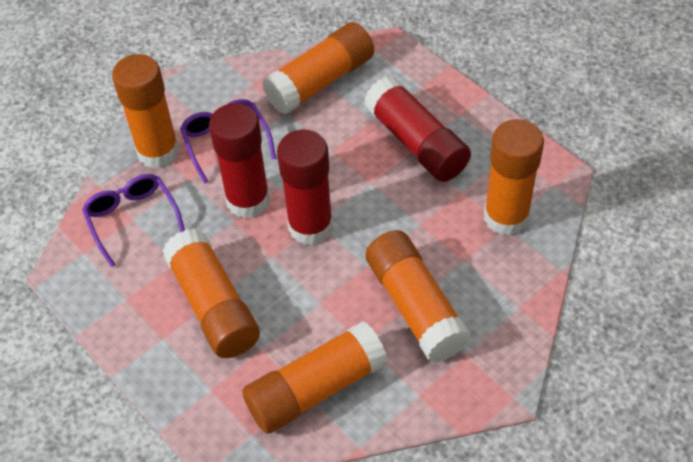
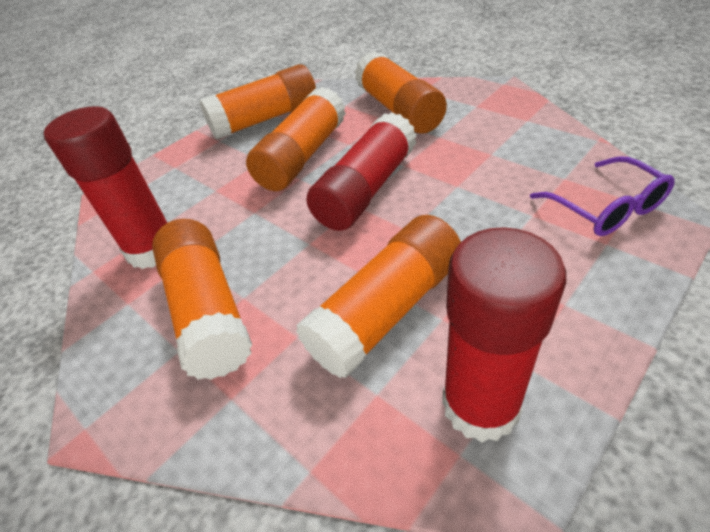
orange glue stick: 6 -> 5
purple glasses: 2 -> 1

